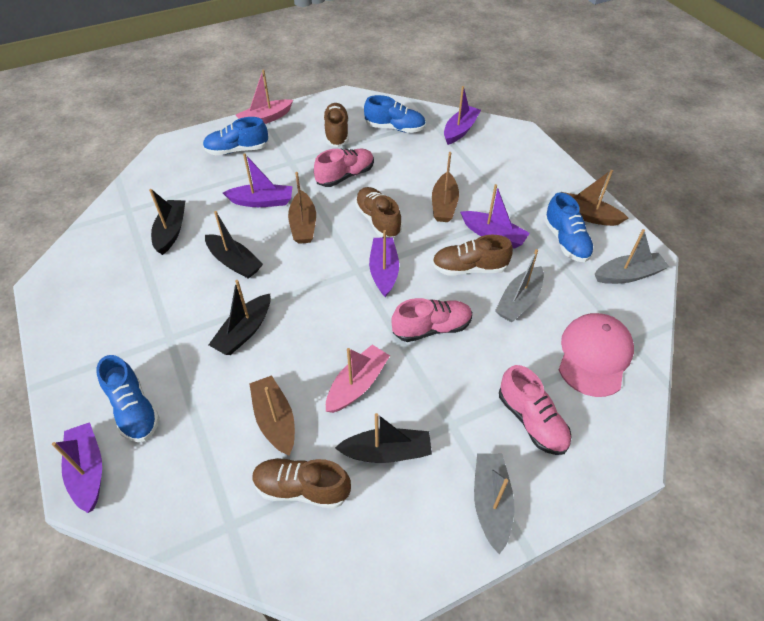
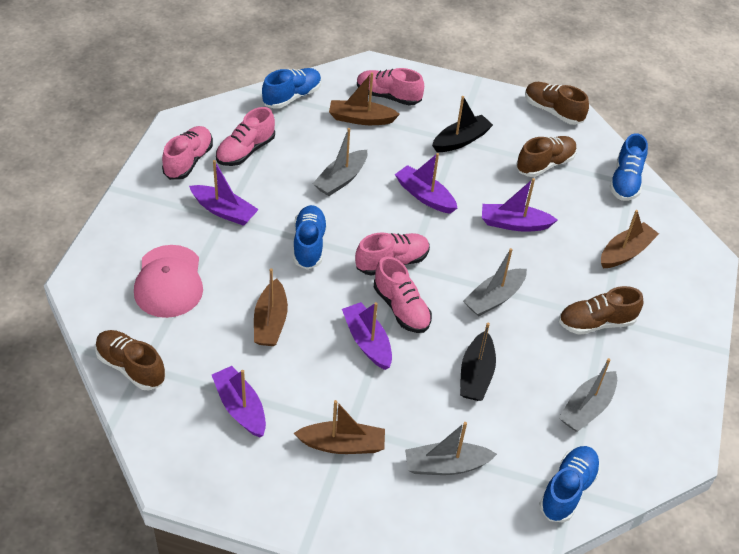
black boat: 4 -> 2
grey boat: 3 -> 4
pink boat: 2 -> 0
pink shoe: 3 -> 5

